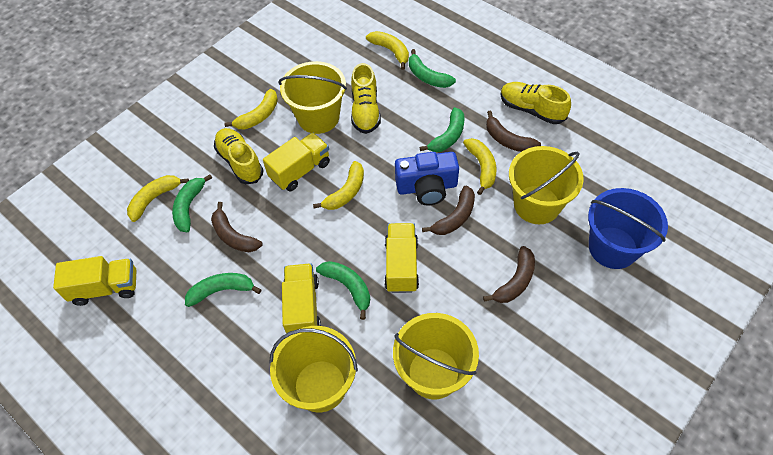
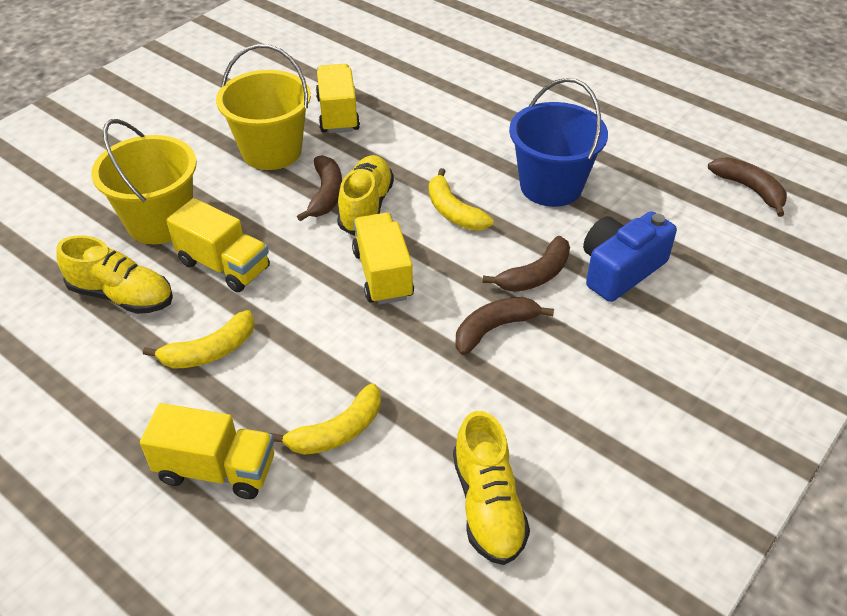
green banana: 5 -> 0
yellow banana: 5 -> 3
yellow bucket: 4 -> 2

